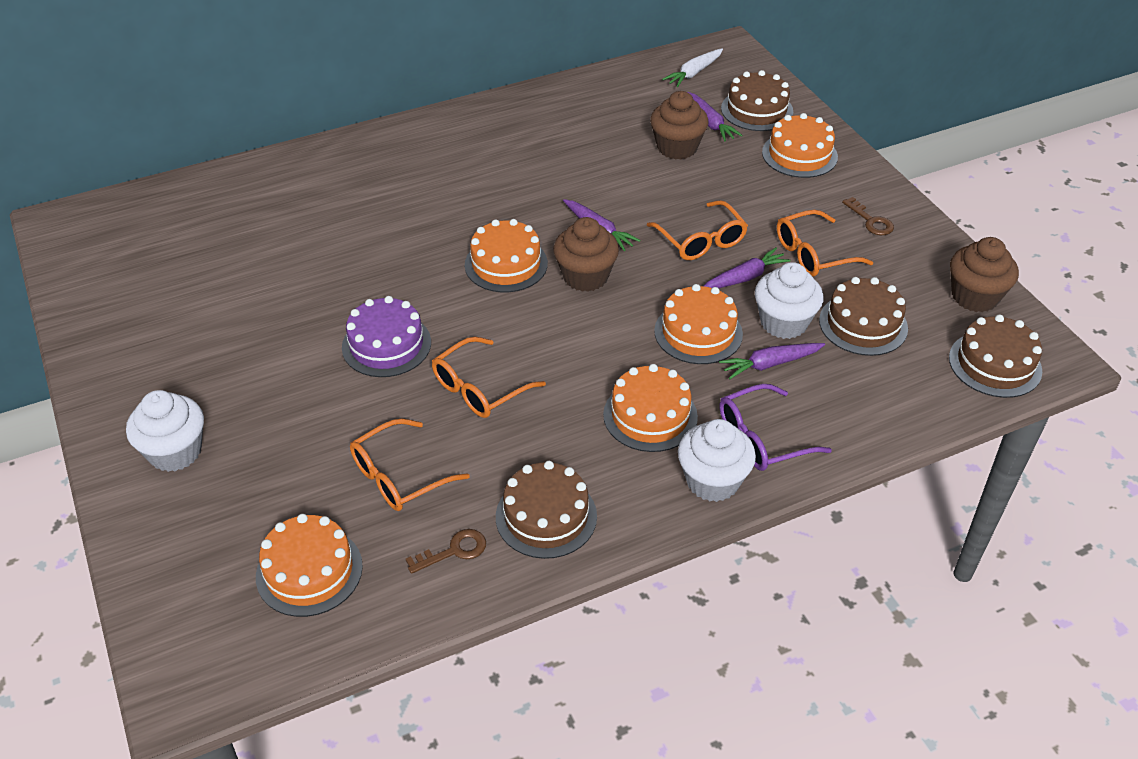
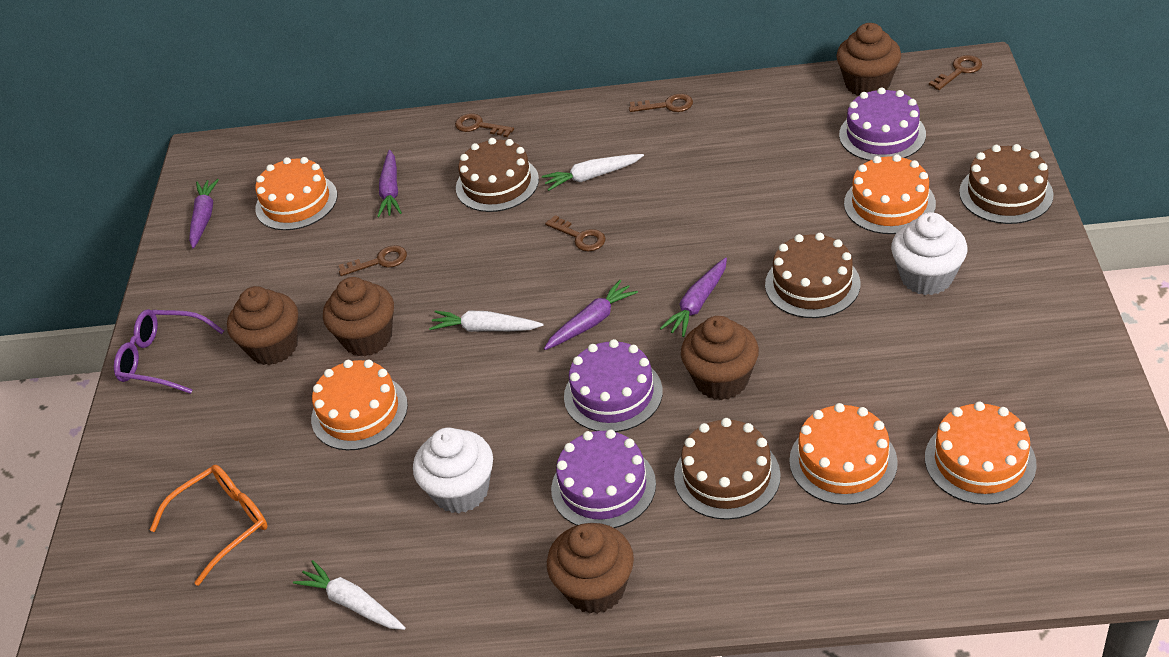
brown cupcake: 3 -> 5
brown key: 2 -> 5
orange glasses: 4 -> 1
purple cake: 1 -> 3
white carrot: 1 -> 3
white cupcake: 3 -> 2

